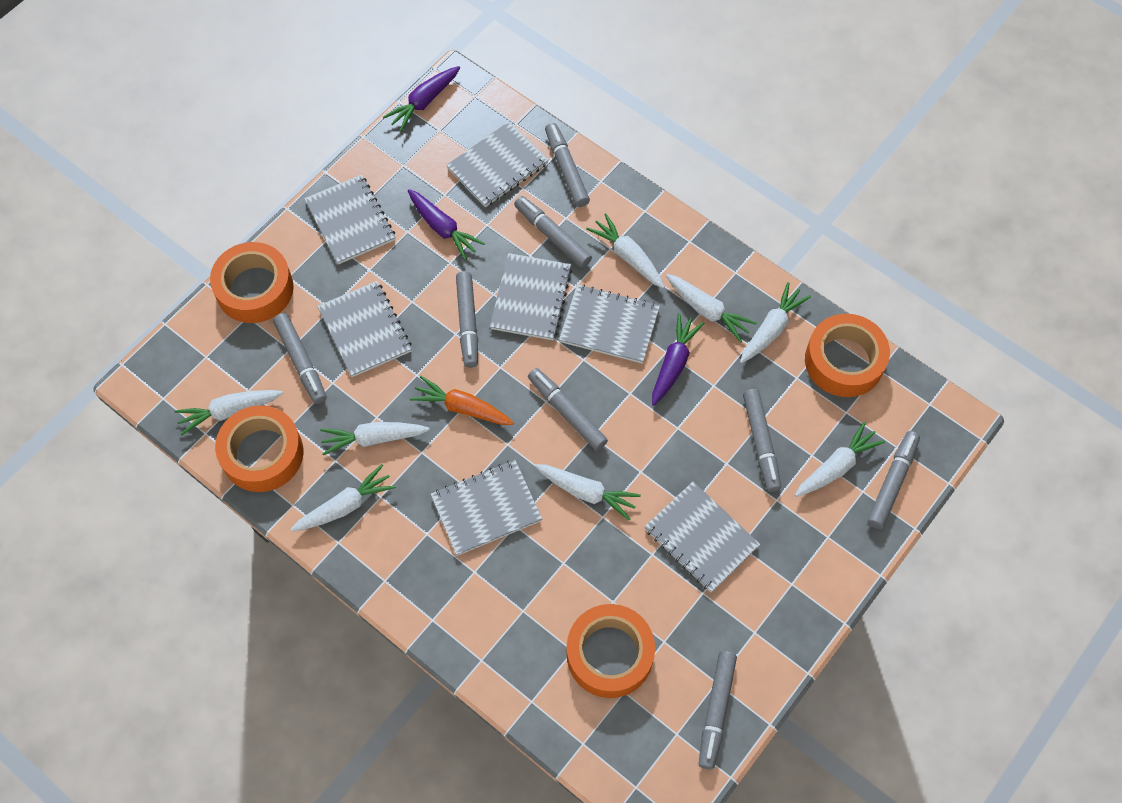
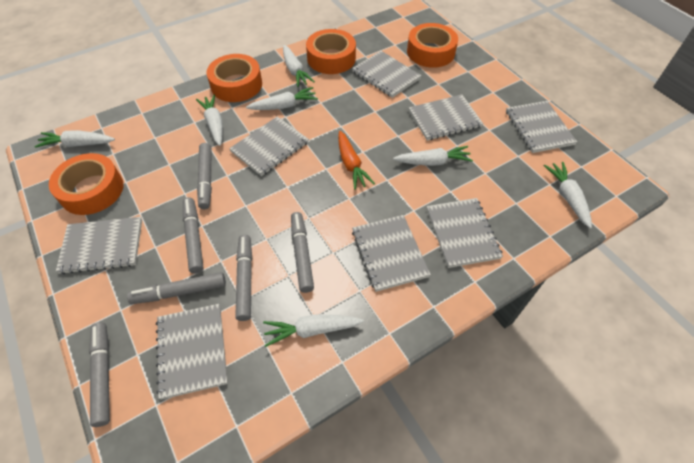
grey marker: 8 -> 6
grey notebook: 7 -> 8
purple carrot: 3 -> 0
white carrot: 8 -> 7

